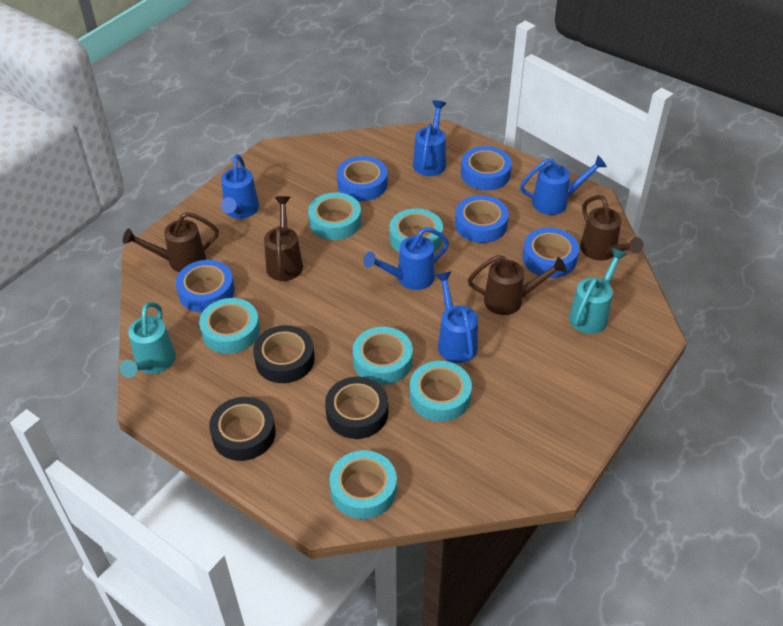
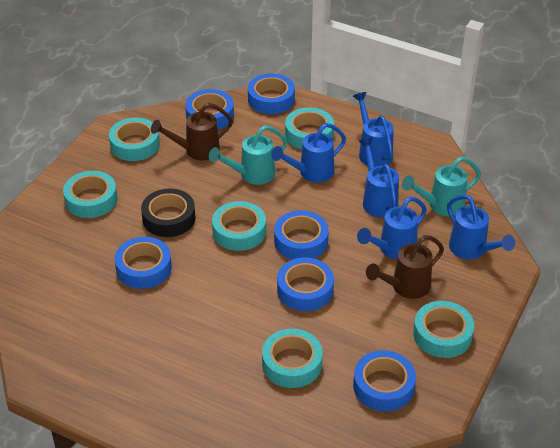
black tape: 3 -> 1
blue tape: 5 -> 6
brown watering can: 4 -> 2

